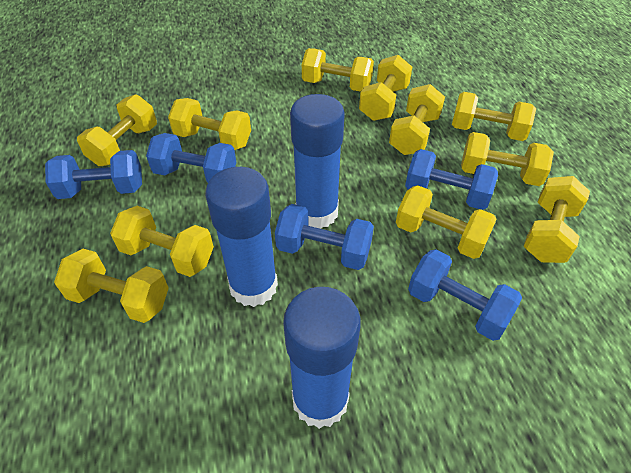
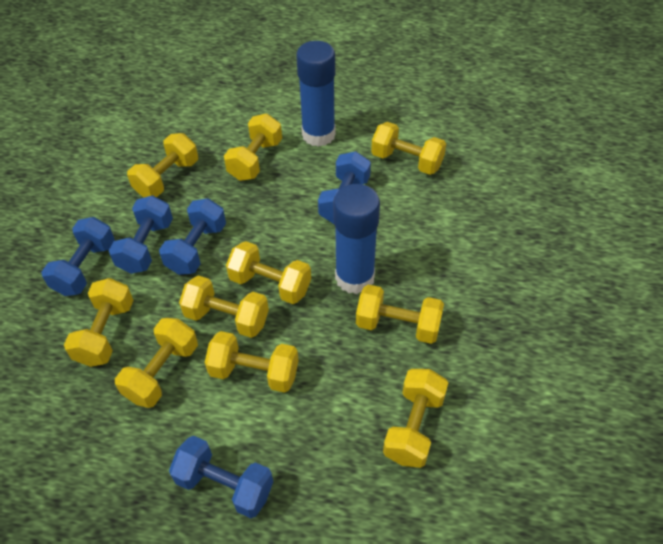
blue glue stick: 3 -> 2
yellow dumbbell: 11 -> 10

